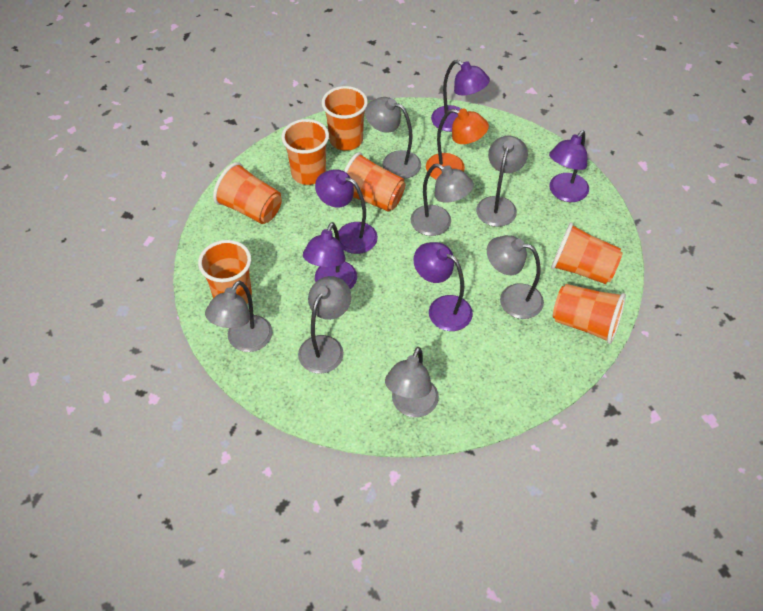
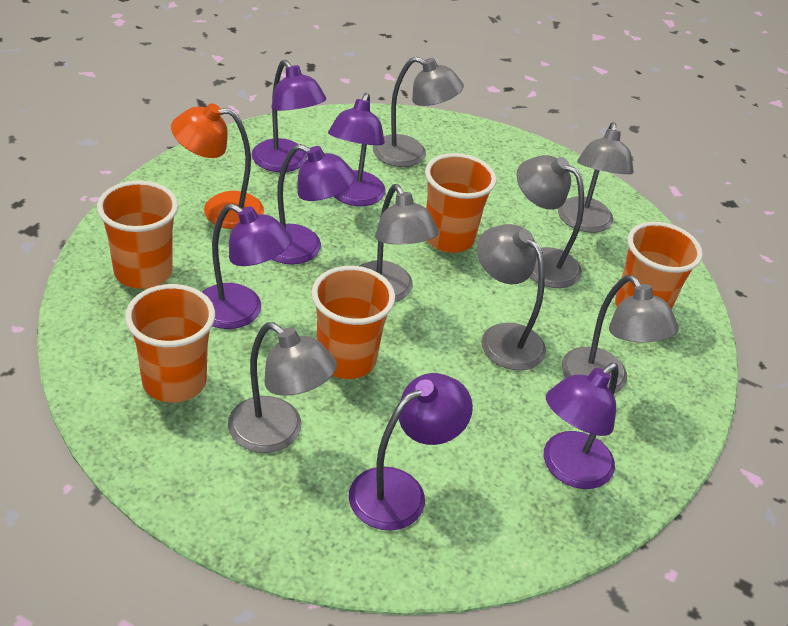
orange cup: 7 -> 5
purple lamp: 5 -> 6

